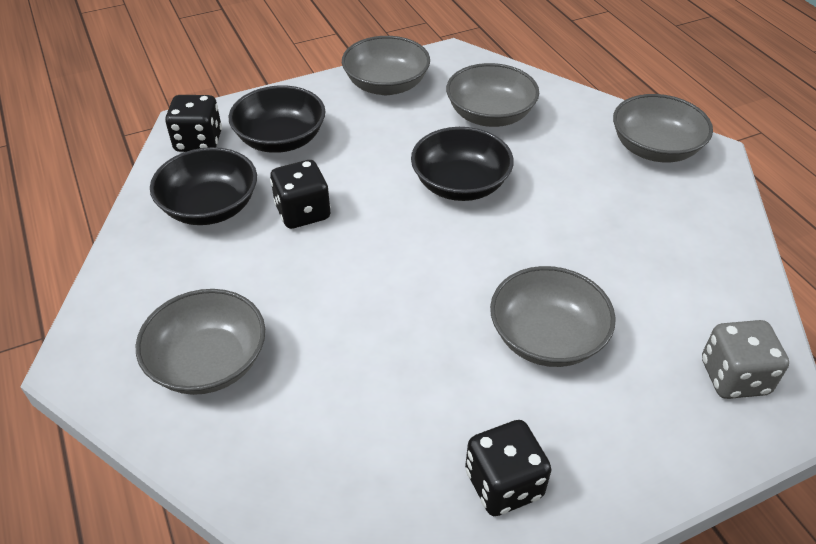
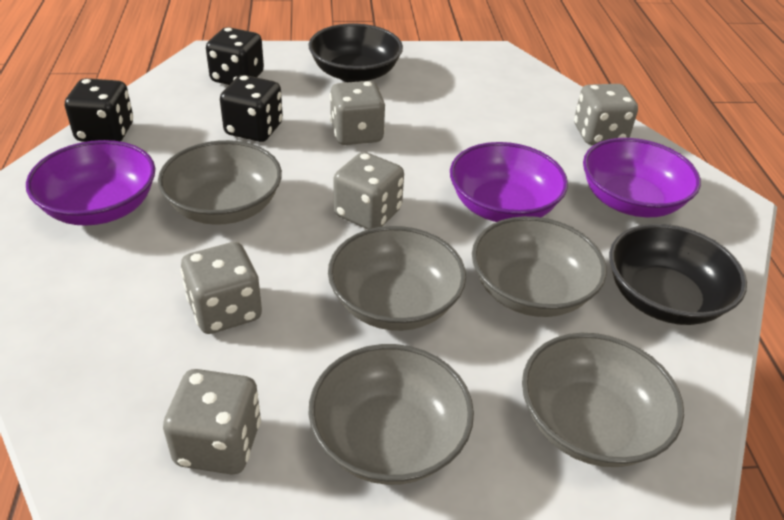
black bowl: 3 -> 2
grey dice: 1 -> 5
purple bowl: 0 -> 3

